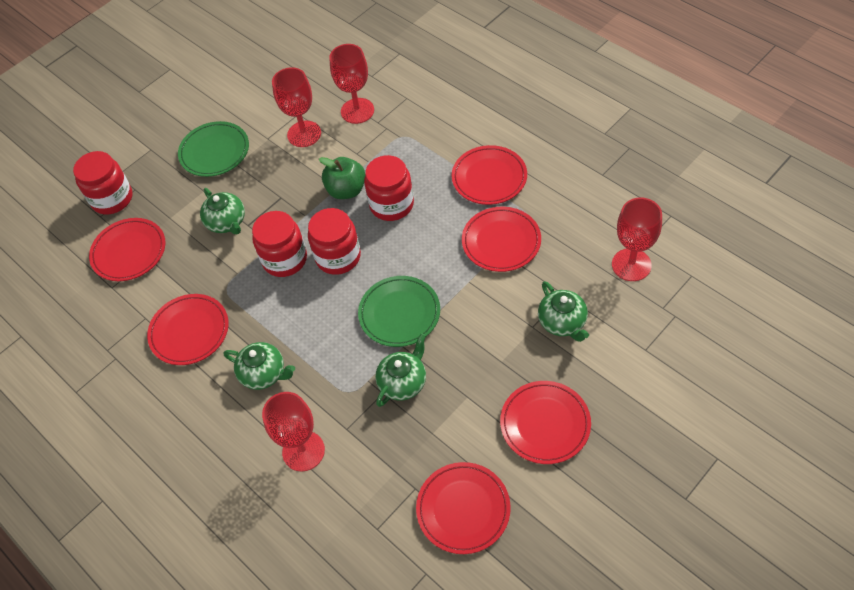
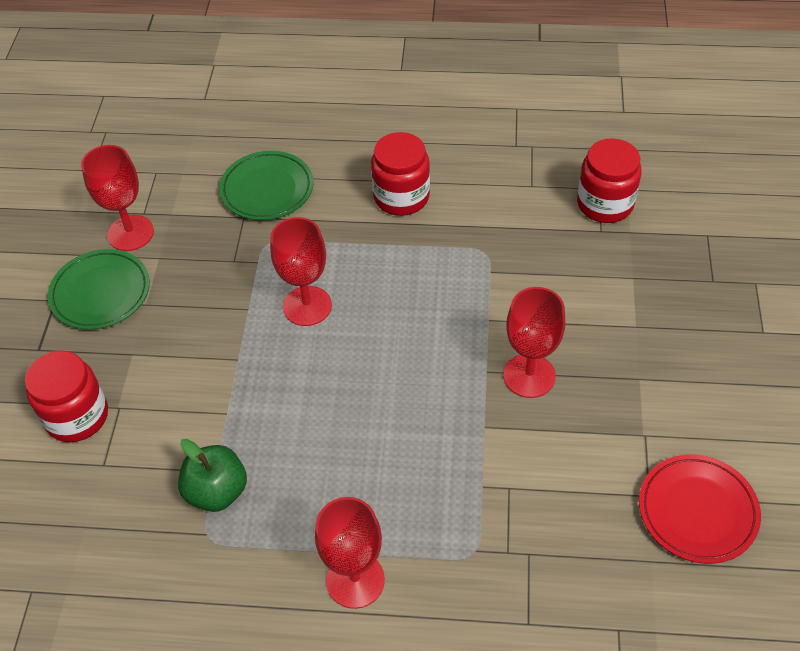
green teapot: 4 -> 0
red jar: 4 -> 3
red plate: 6 -> 1

